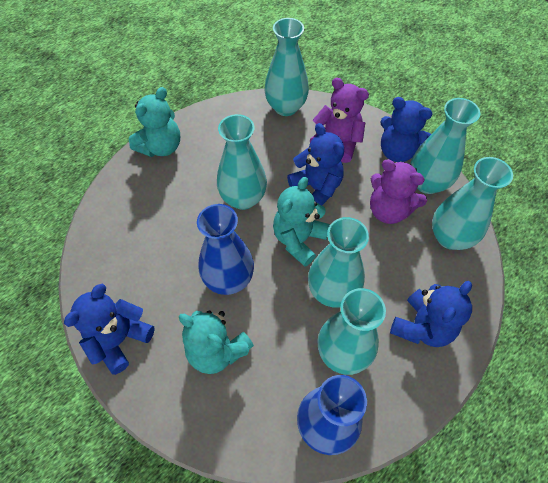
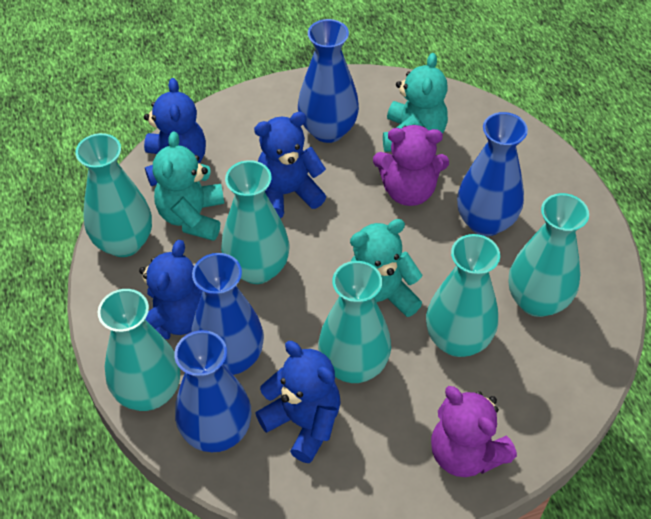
blue vase: 2 -> 4

